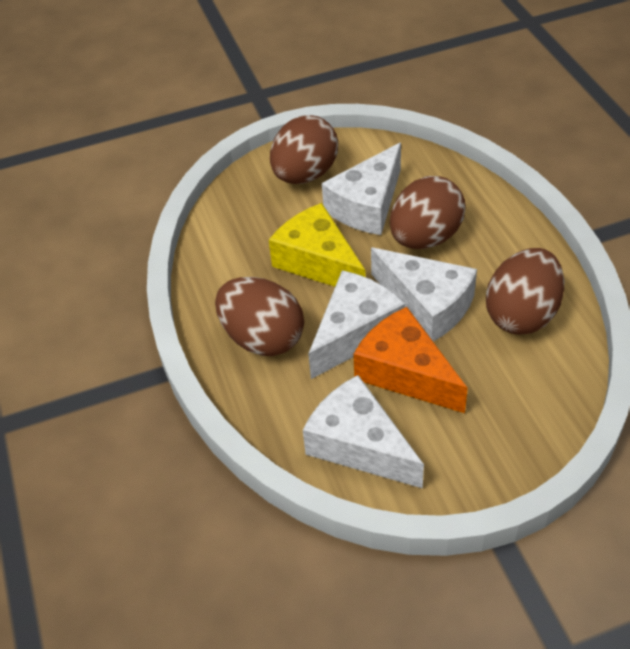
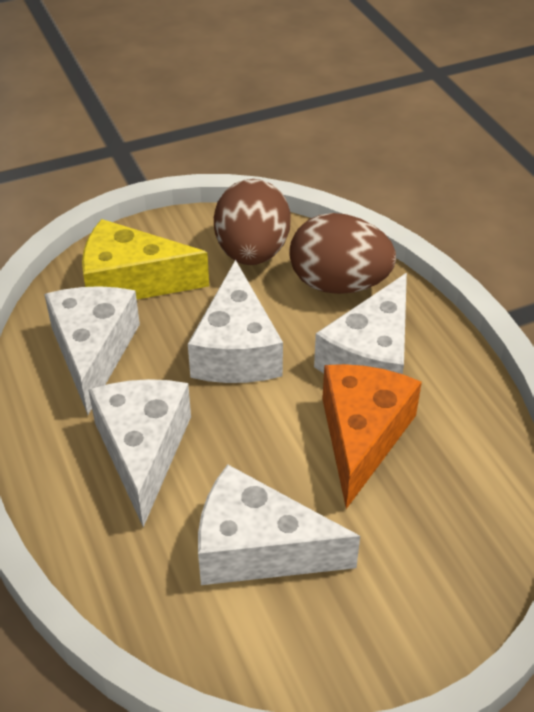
brown egg: 4 -> 2
white cheese: 4 -> 5

